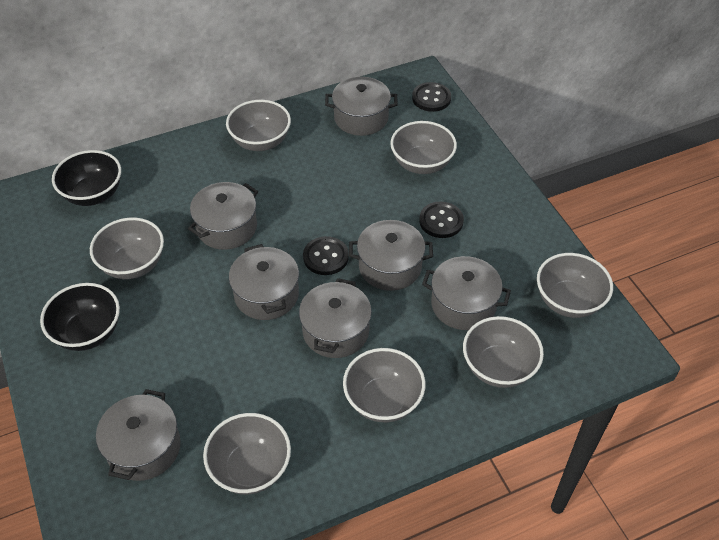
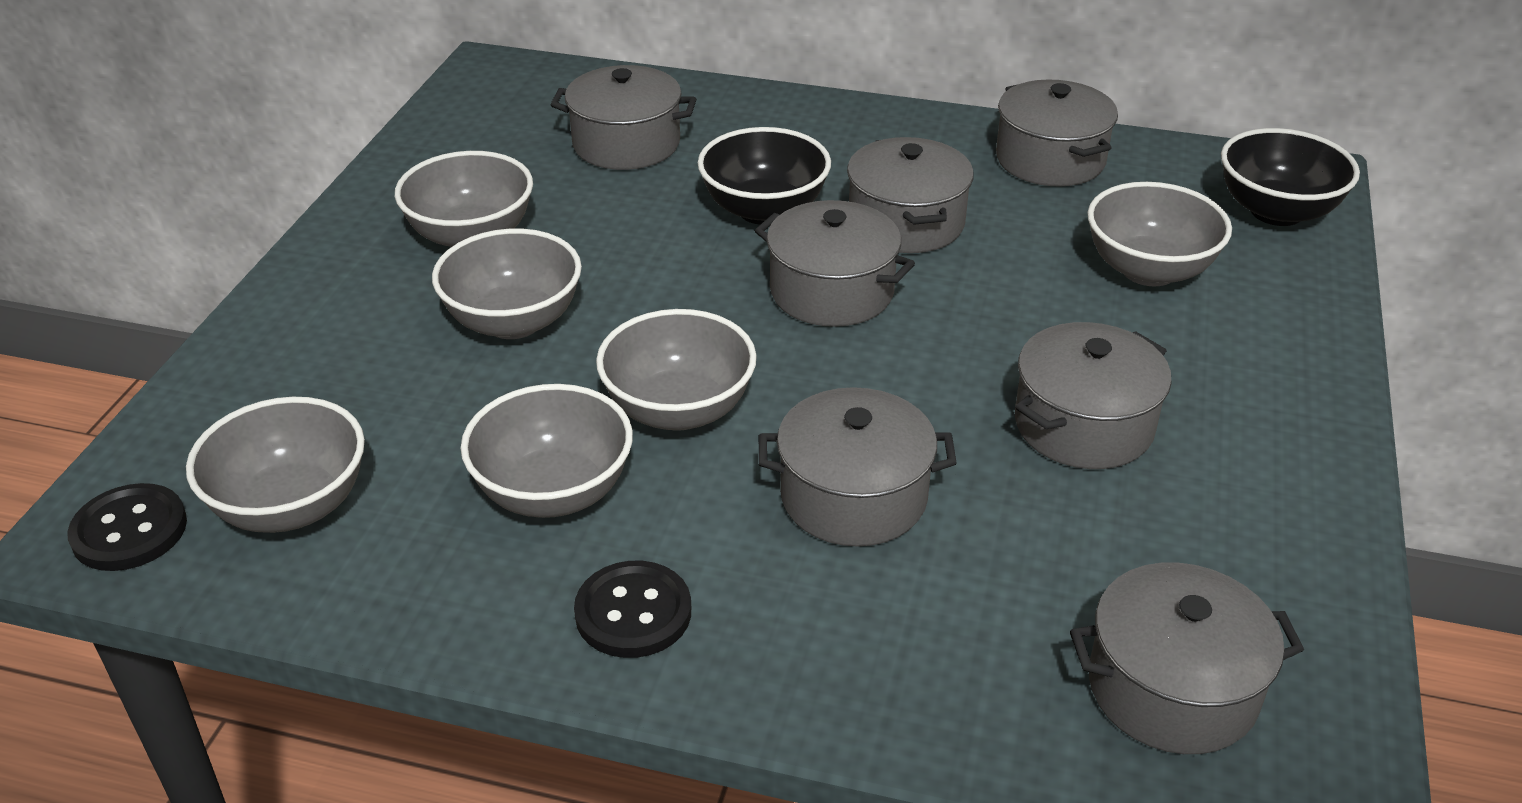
black button: 3 -> 2
grey bowl: 7 -> 6

